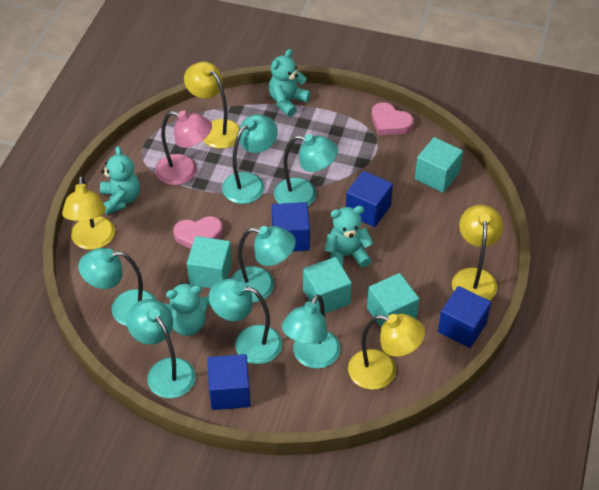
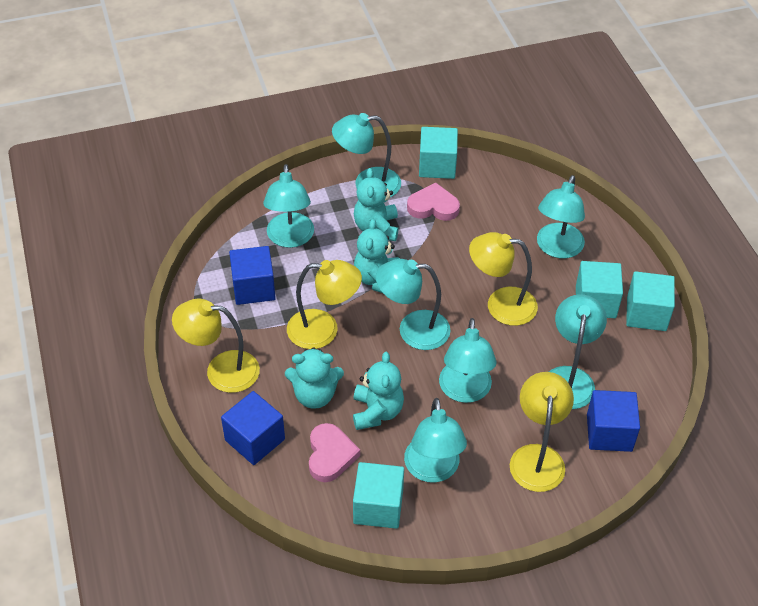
blue cube: 4 -> 3
pink lamp: 1 -> 0

